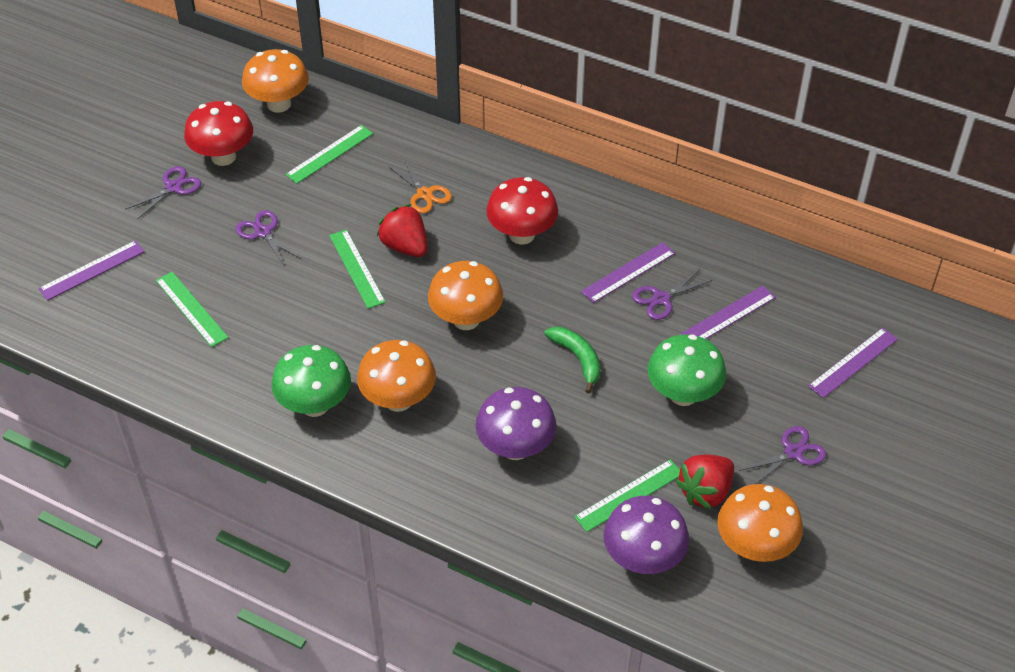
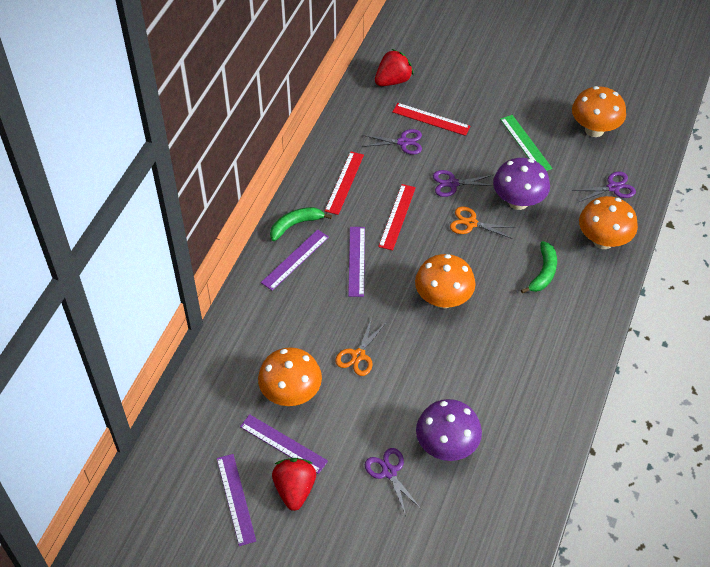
green banana: 1 -> 2
green mushroom: 2 -> 0
green ruler: 4 -> 1
orange scissors: 1 -> 2
red mushroom: 2 -> 0
red ruler: 0 -> 3

